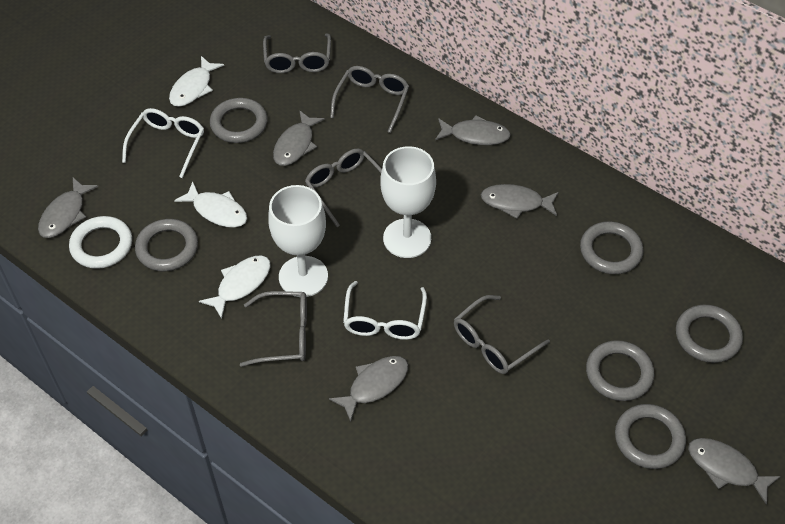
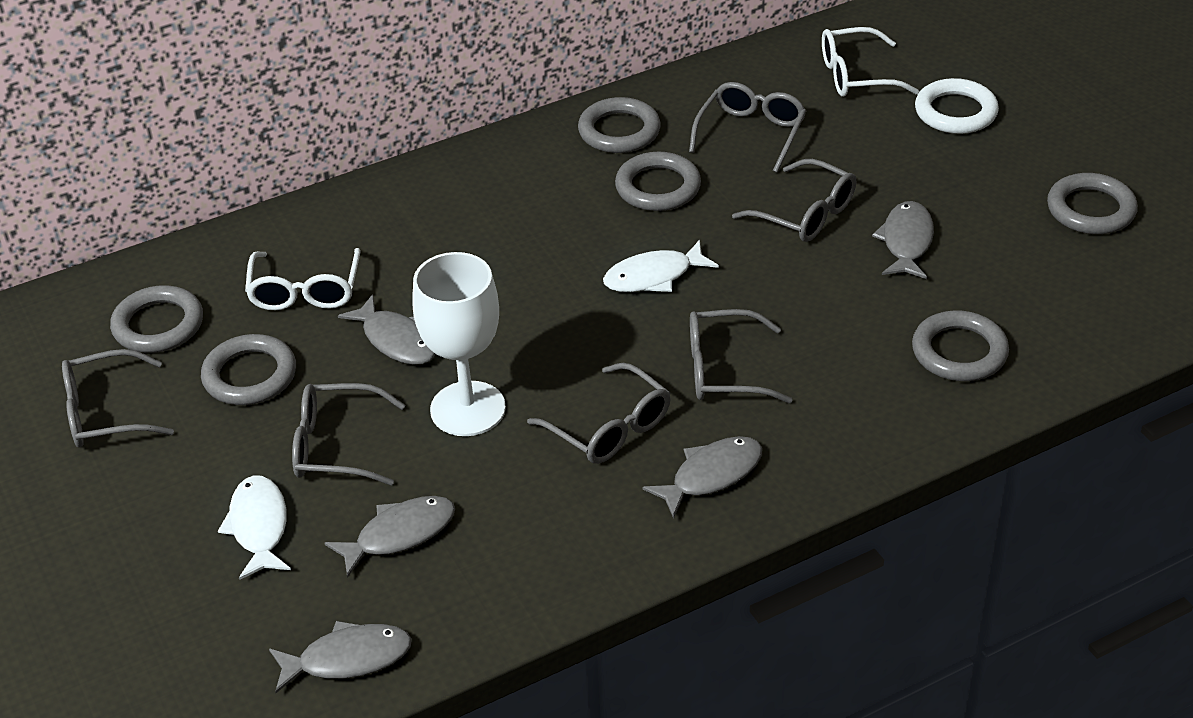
grey fish: 6 -> 5
grey glasses: 5 -> 6
white fish: 3 -> 2
white goblet: 2 -> 1

